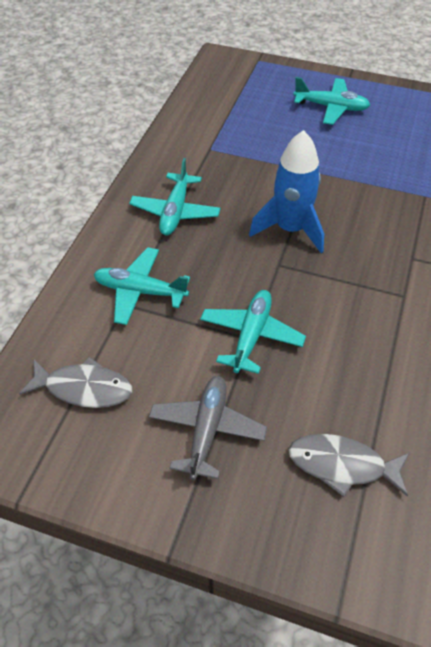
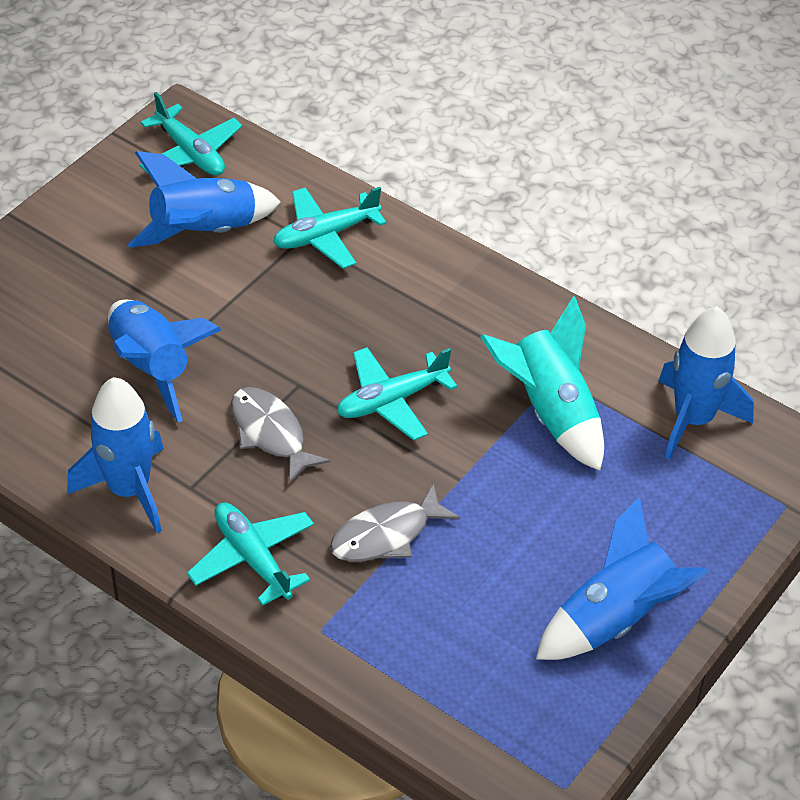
blue rocket: 1 -> 5
grey plane: 1 -> 0
turquoise rocket: 0 -> 1

